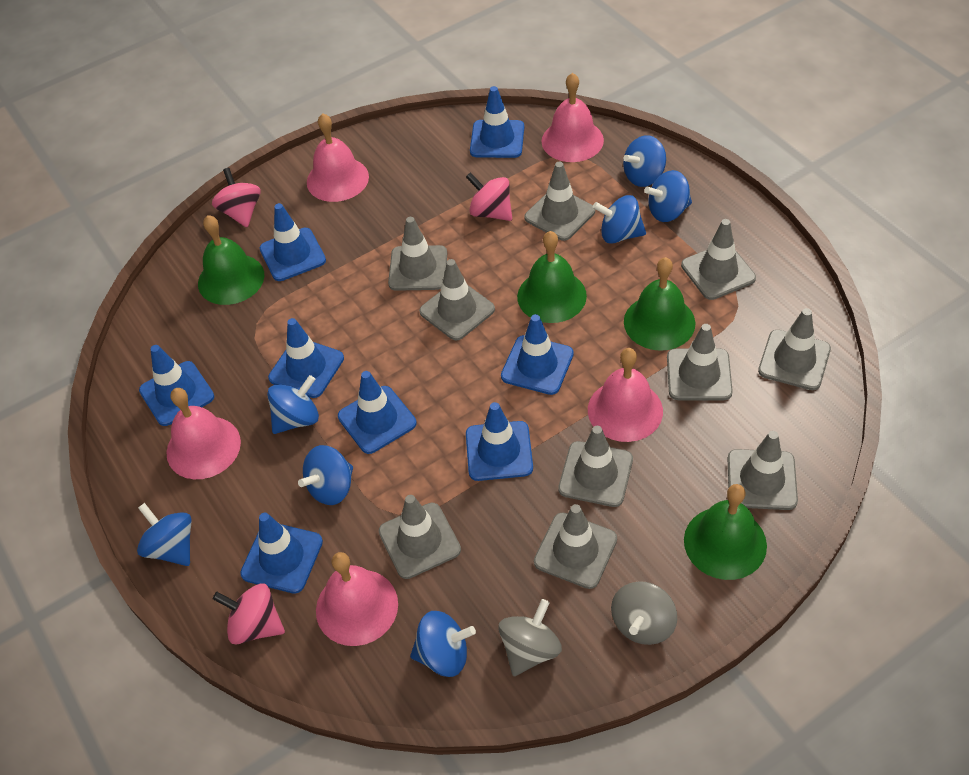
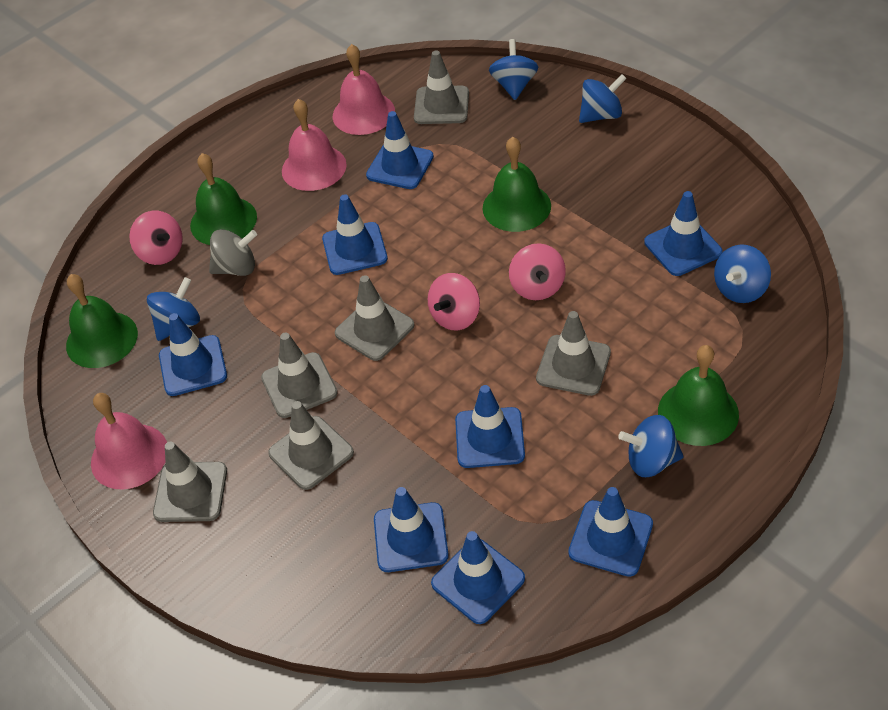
blue spinning top: 7 -> 5
grey spinning top: 2 -> 1
grey traffic cone: 10 -> 6
pink bell: 5 -> 3

